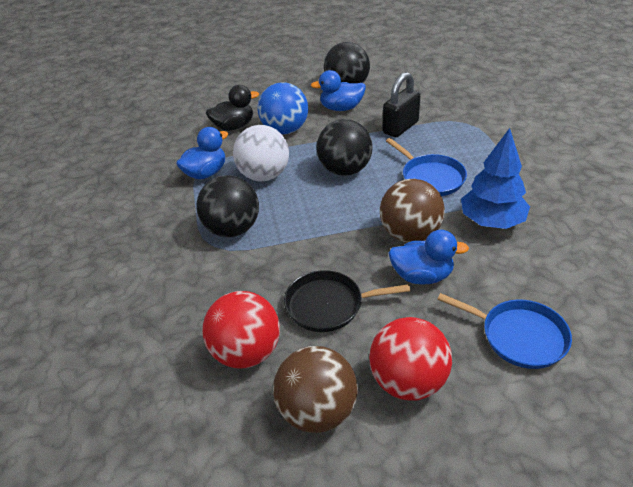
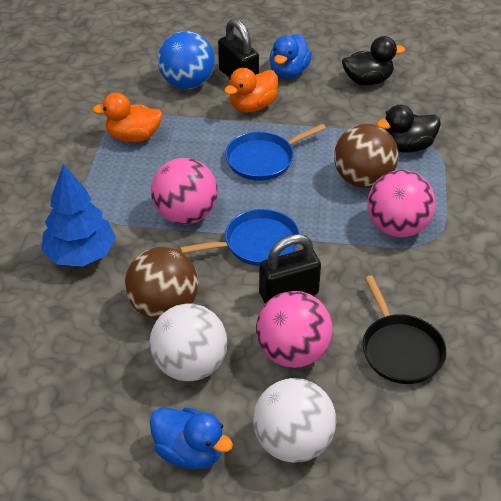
black ball: 3 -> 0
black duck: 1 -> 2
black padlock: 1 -> 2
blue duck: 3 -> 2
orange duck: 0 -> 2
pink ball: 0 -> 3
red ball: 2 -> 0
white ball: 1 -> 2

